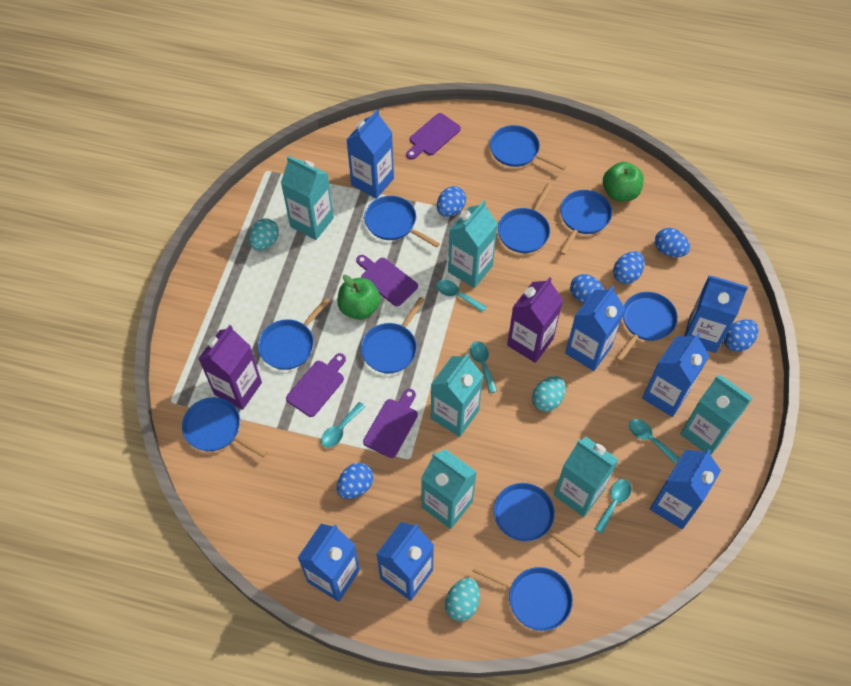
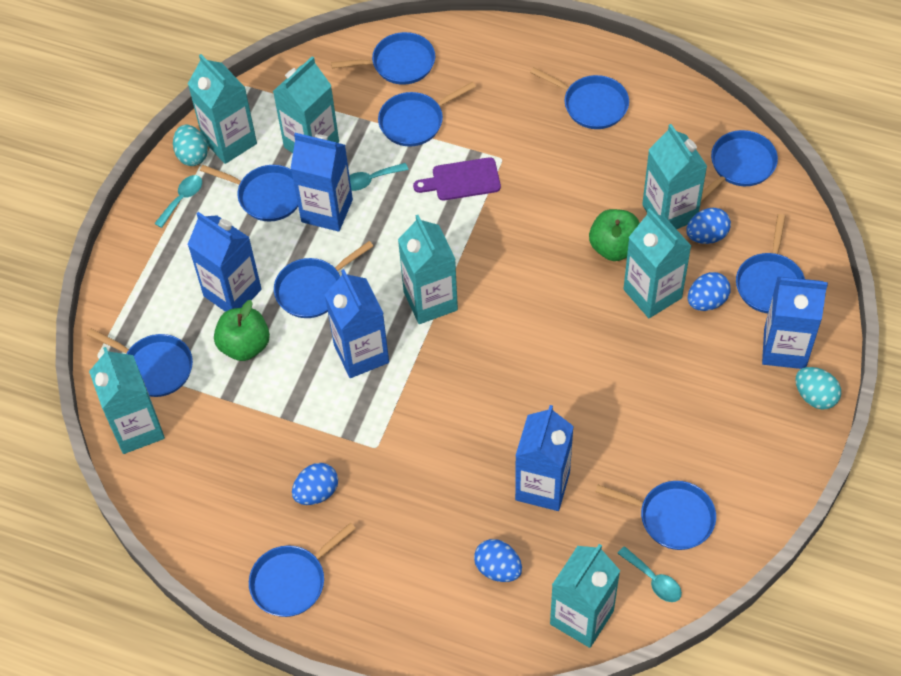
blue carton: 7 -> 5
blue egg: 6 -> 4
purple carton: 2 -> 0
purple cutting board: 4 -> 1
turquoise carton: 6 -> 7
turquoise egg: 3 -> 2
turquoise spoon: 5 -> 3

